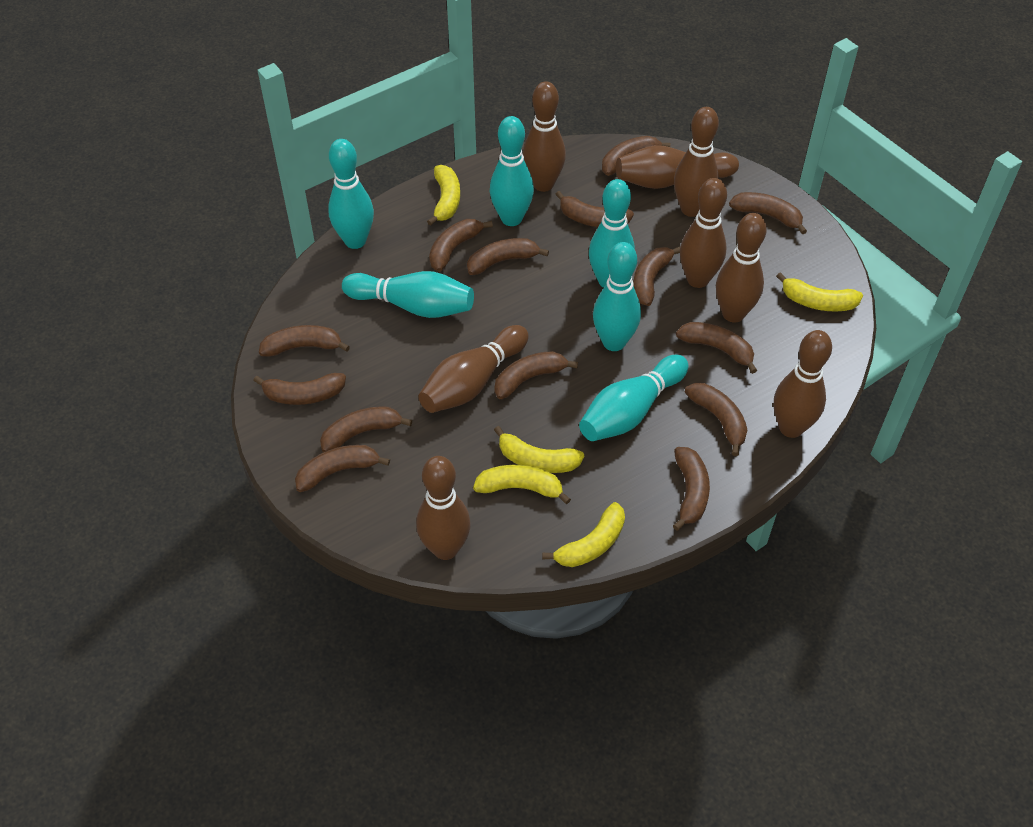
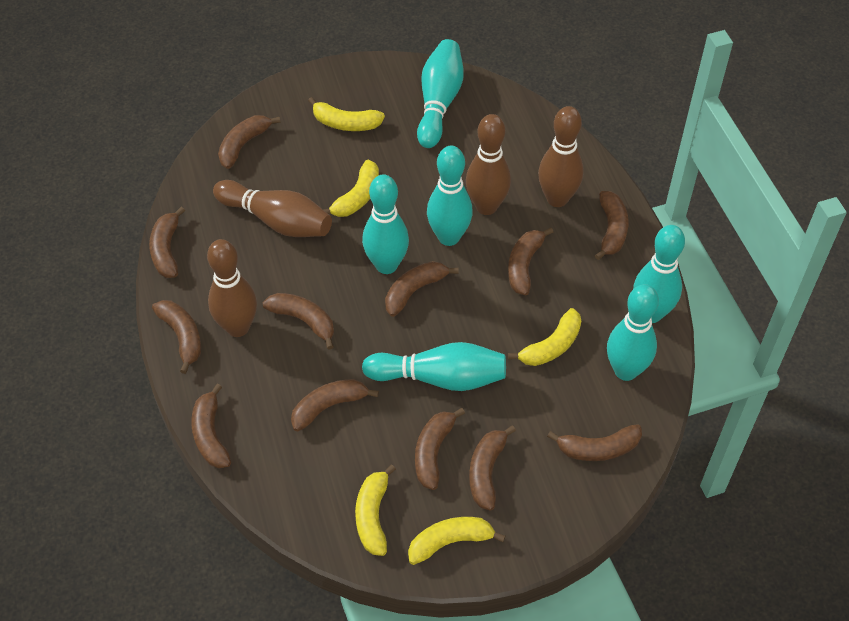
brown banana: 14 -> 12
brown bowling pin: 8 -> 4

